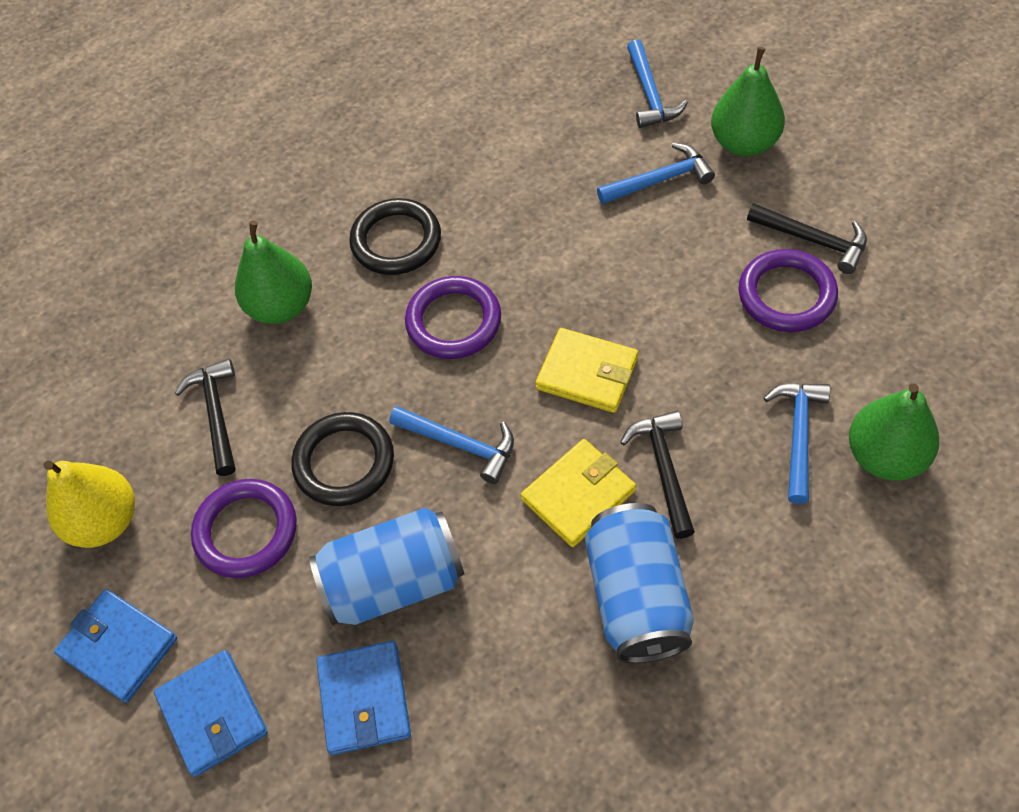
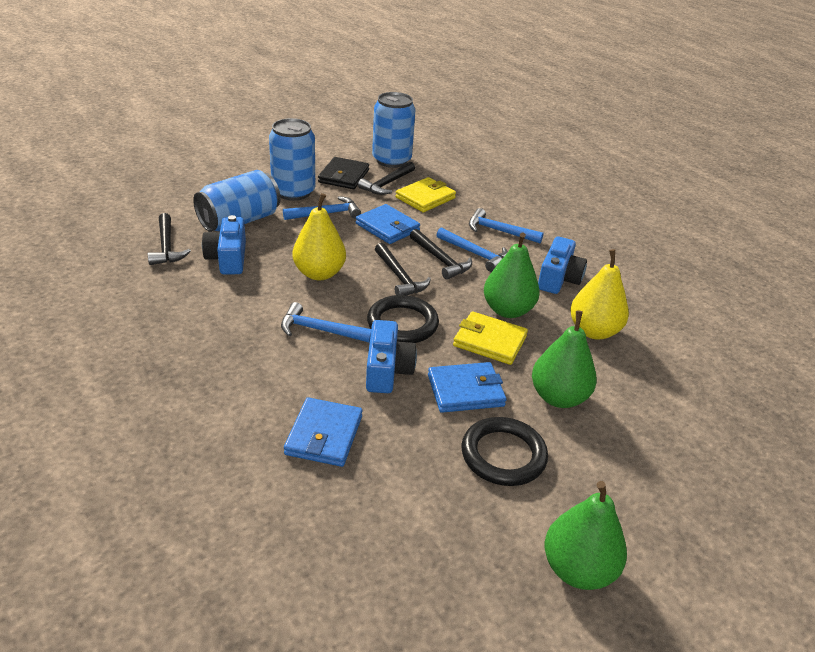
black hammer: 3 -> 4
black wallet: 0 -> 1
blue camera: 0 -> 3
blue can: 2 -> 3
purple ring: 3 -> 0
yellow pear: 1 -> 2

